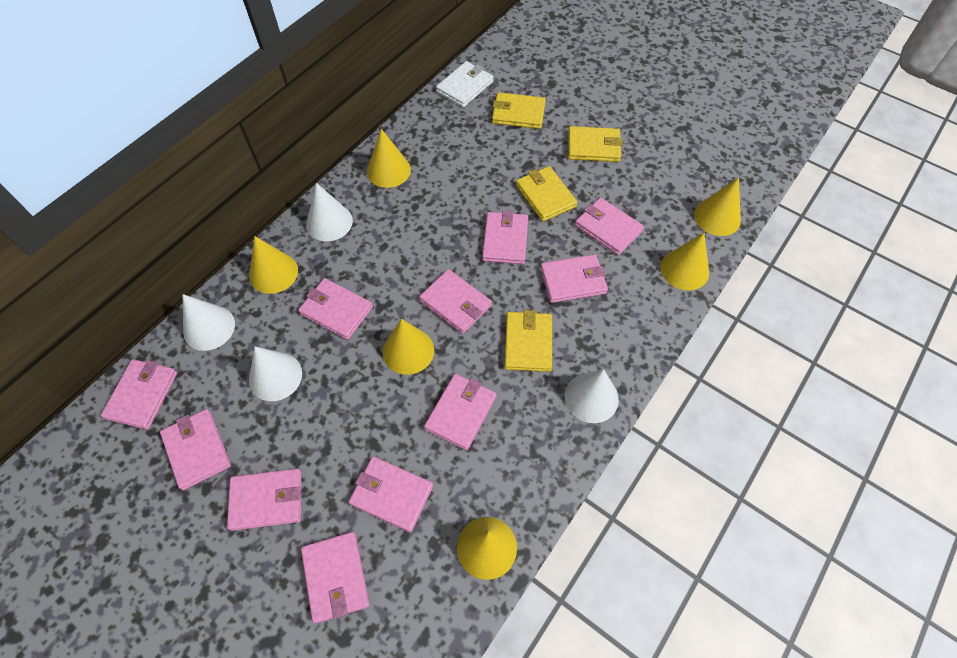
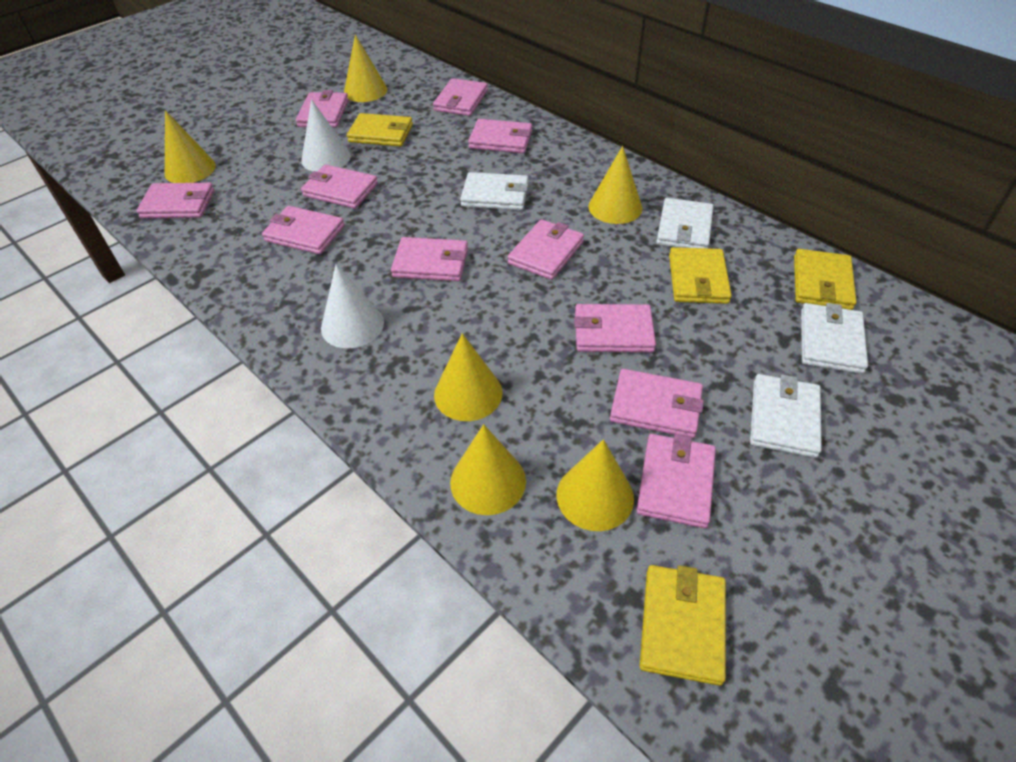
white cone: 4 -> 2
white wallet: 1 -> 4

